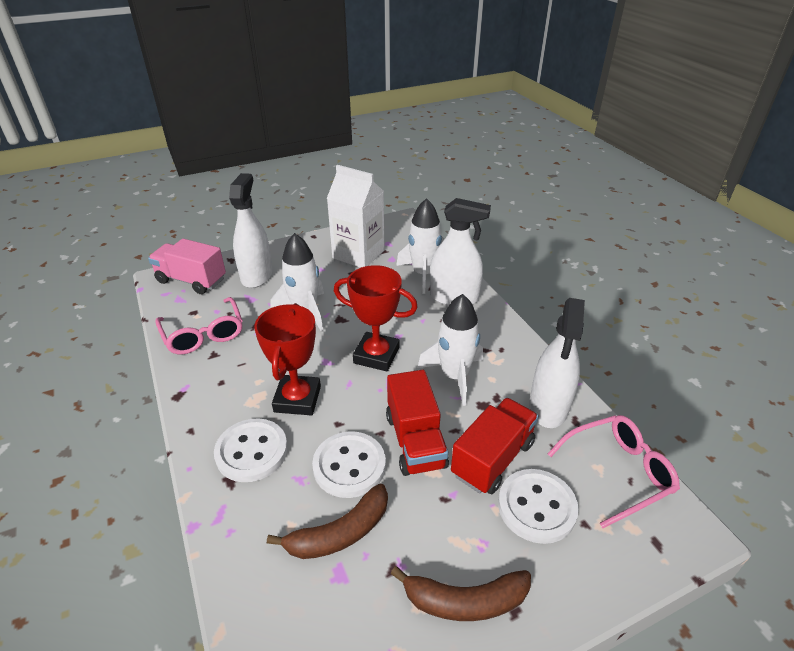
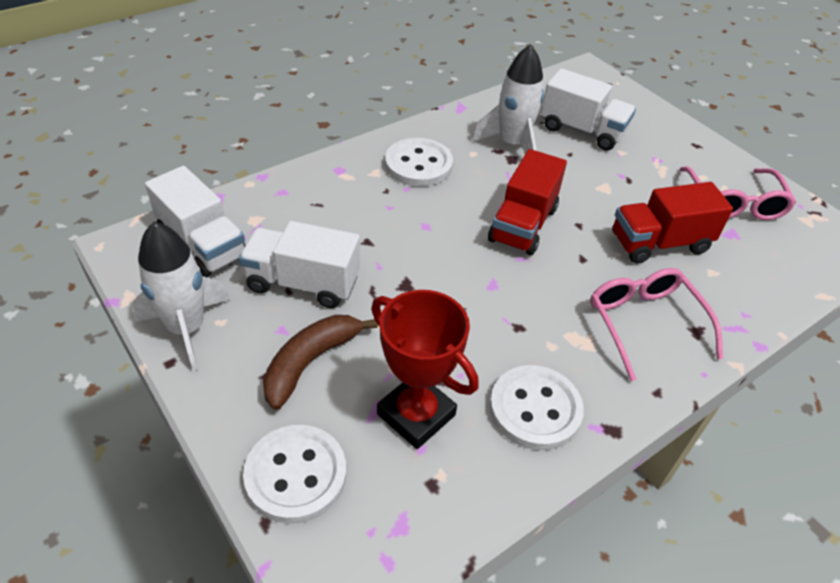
brown banana: 2 -> 1
pink truck: 1 -> 0
red trophy: 2 -> 1
white carton: 1 -> 0
white rocket: 3 -> 2
white spray bottle: 3 -> 0
white truck: 0 -> 3

